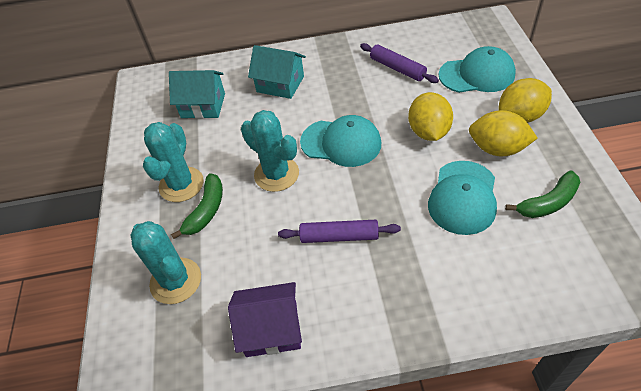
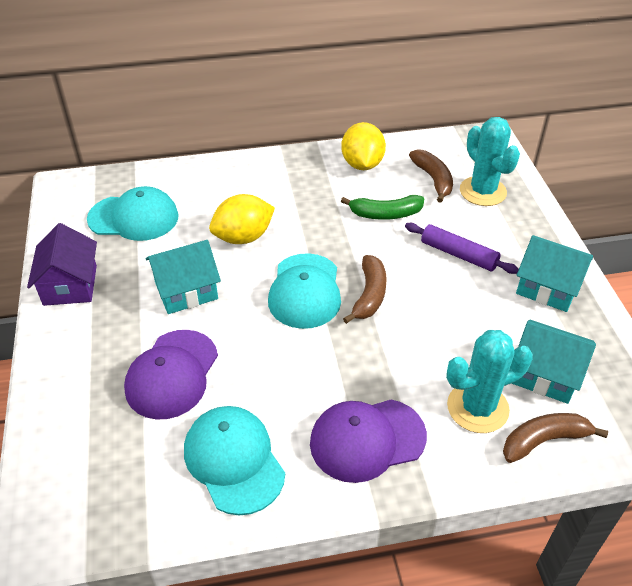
brown banana: 0 -> 3
green banana: 2 -> 1
purple cap: 0 -> 2
purple rolling pin: 2 -> 1
turquoise cactus: 3 -> 2
turquoise house: 2 -> 3
yellow lemon: 3 -> 2

